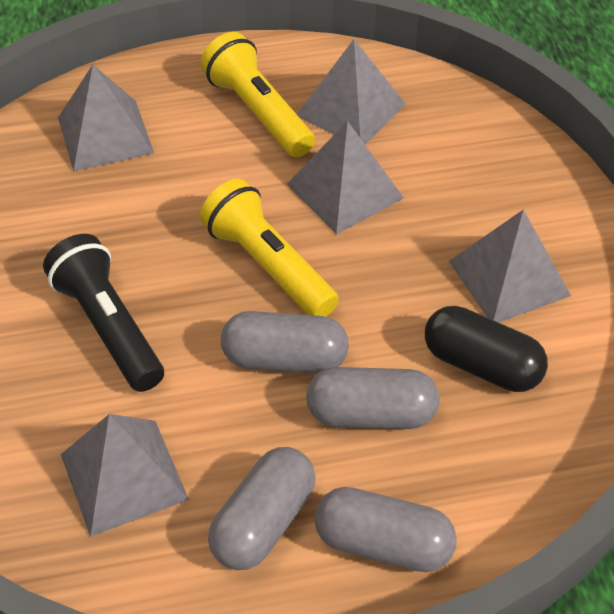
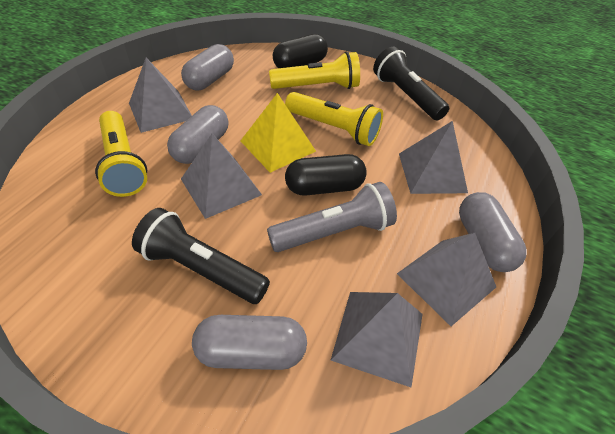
black capsule: 1 -> 2
black flashlight: 1 -> 2
grey flashlight: 0 -> 1
yellow flashlight: 2 -> 3
yellow pyramid: 0 -> 1

